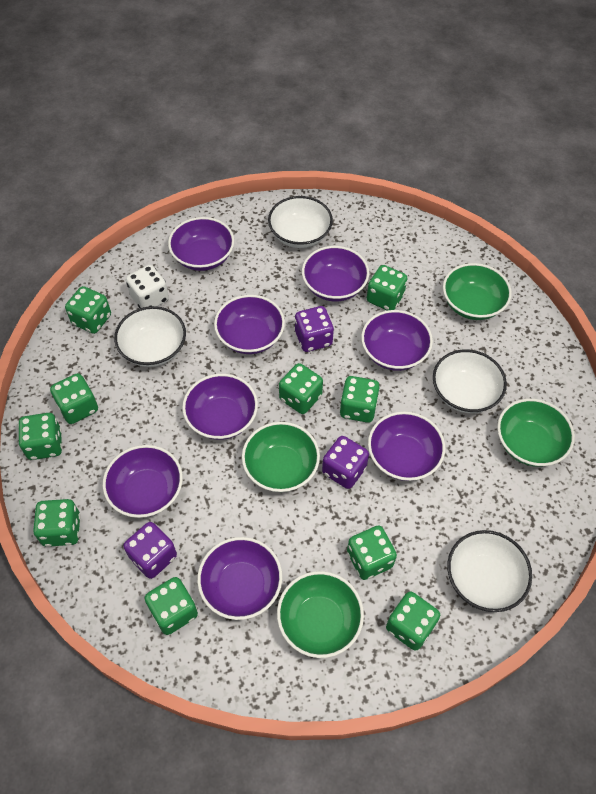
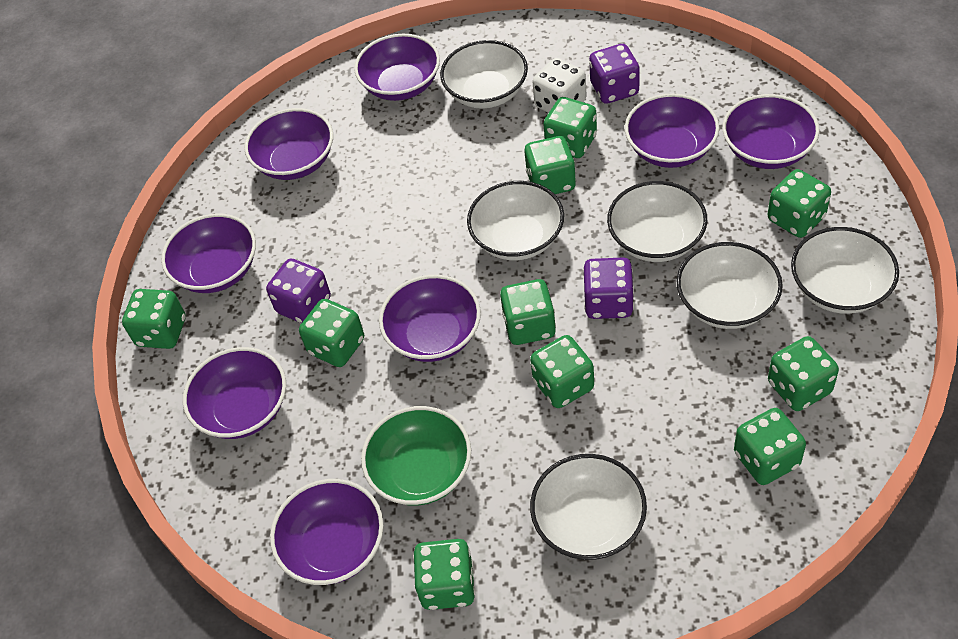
green bowl: 4 -> 1
white bowl: 4 -> 6

